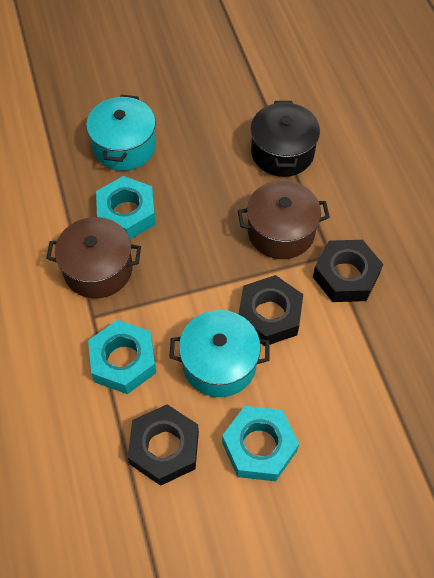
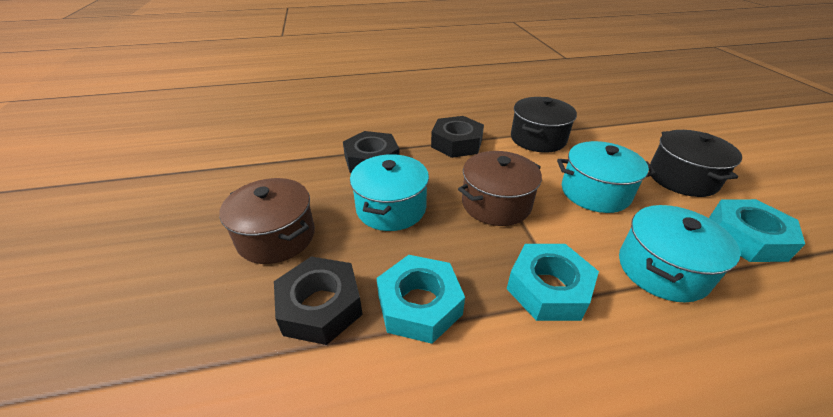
black pot: 1 -> 2
turquoise pot: 2 -> 3

